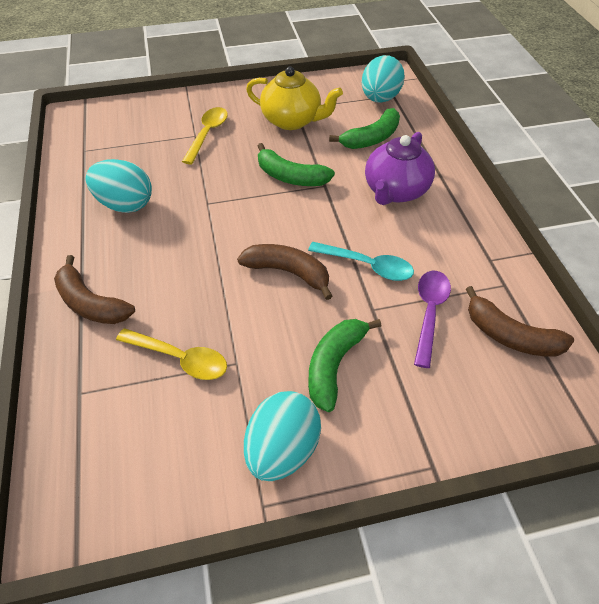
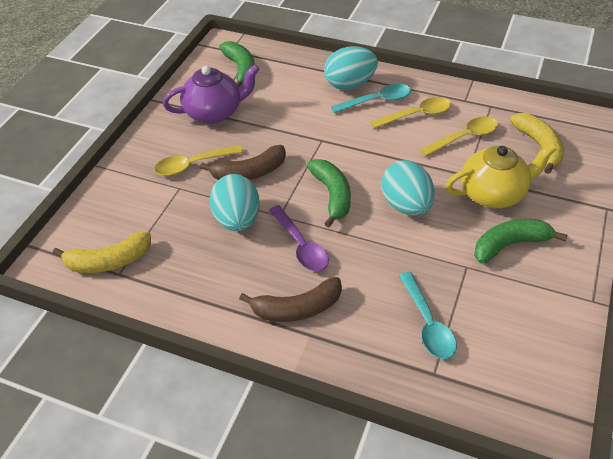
brown banana: 3 -> 2
turquoise spoon: 1 -> 2
yellow banana: 0 -> 2
yellow spoon: 2 -> 3

